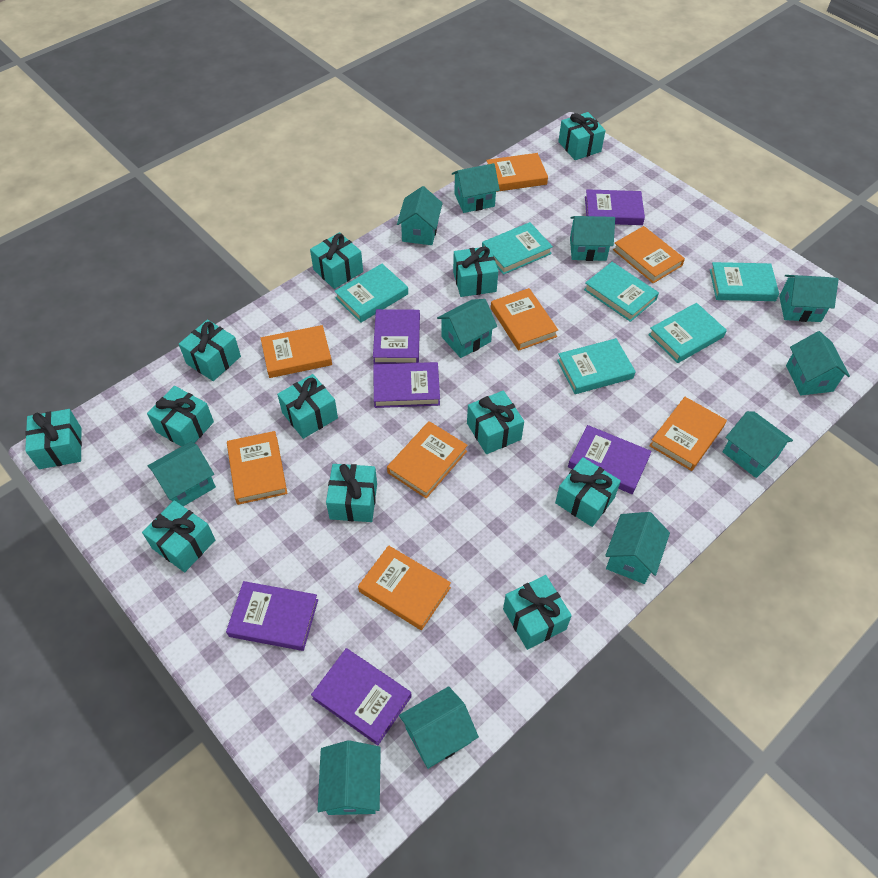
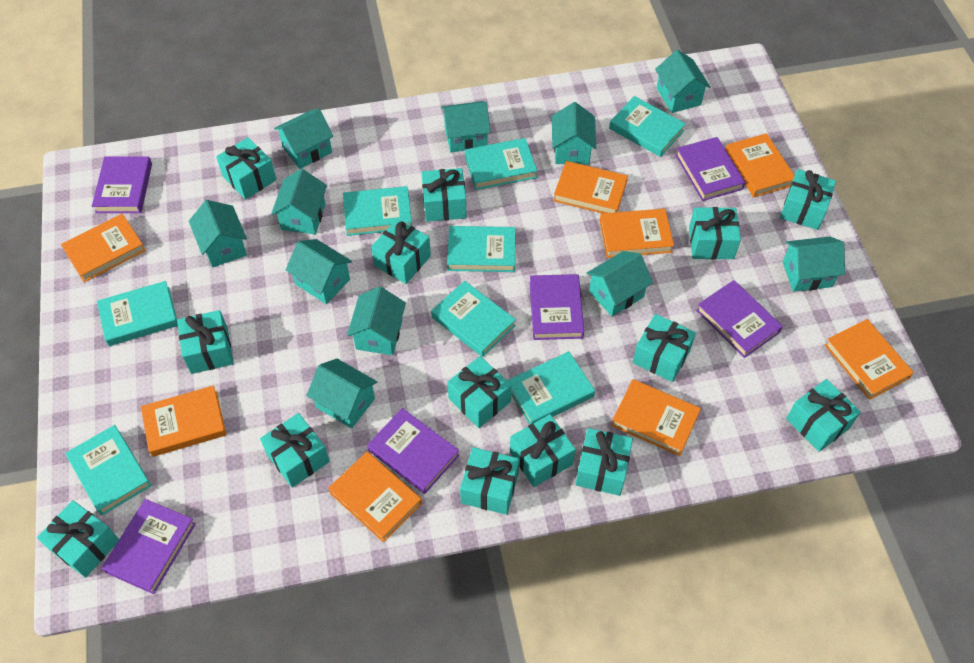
turquoise book: 6 -> 8
turquoise gift: 12 -> 14

